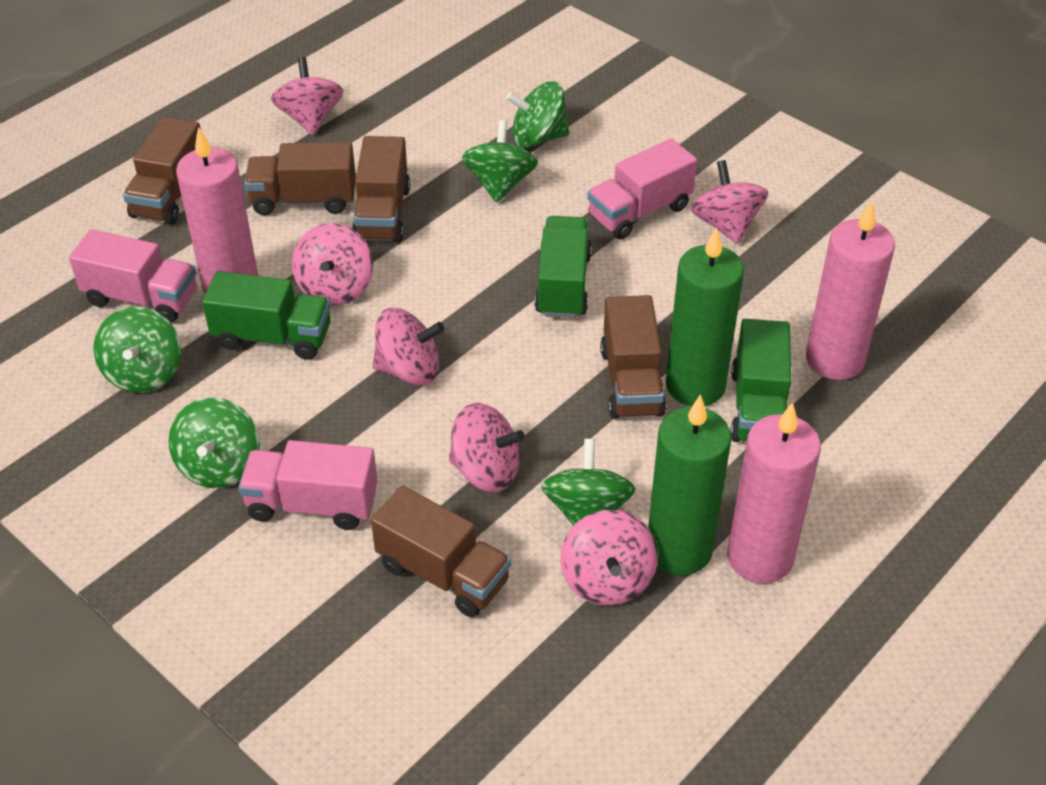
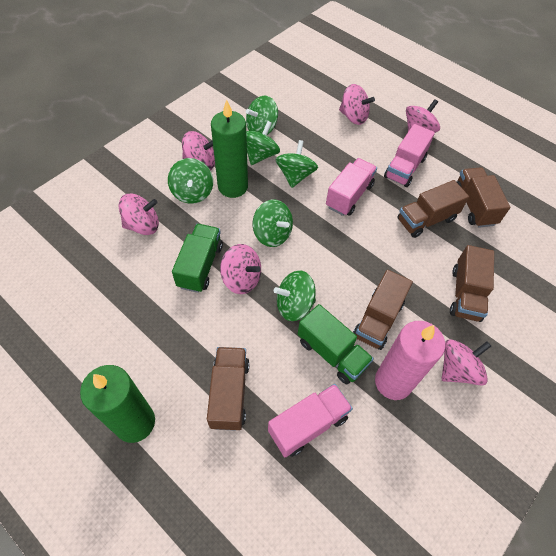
green spinning top: 5 -> 6
green truck: 3 -> 2
pink candle: 3 -> 1

